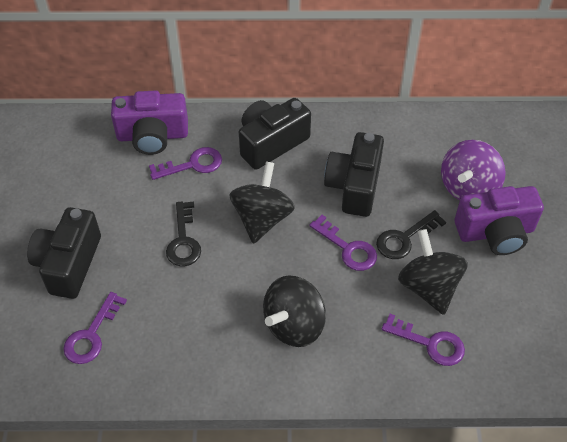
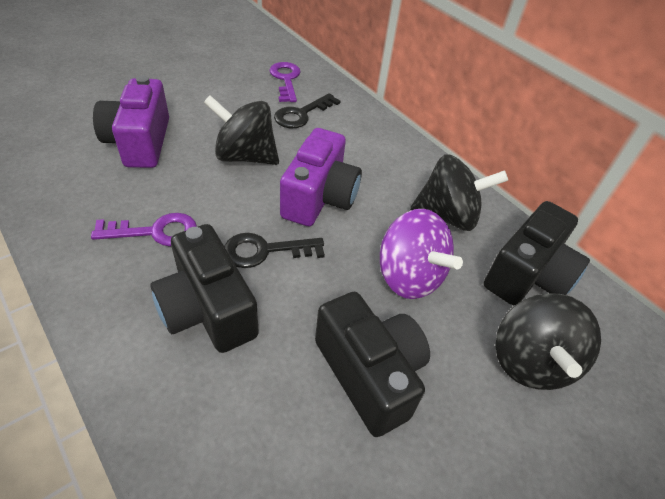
purple key: 4 -> 2

